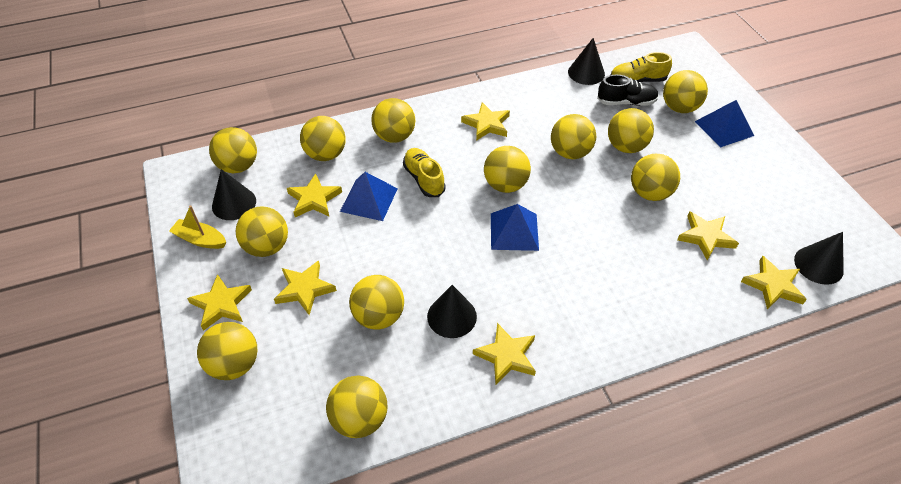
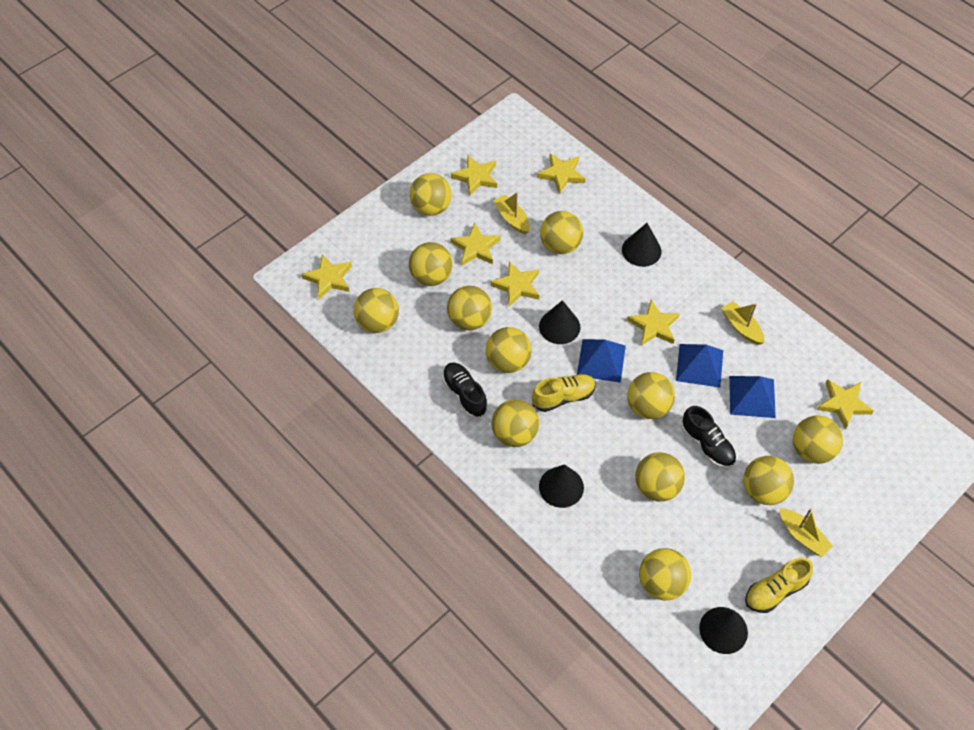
black shoe: 1 -> 2
yellow boat: 1 -> 3

